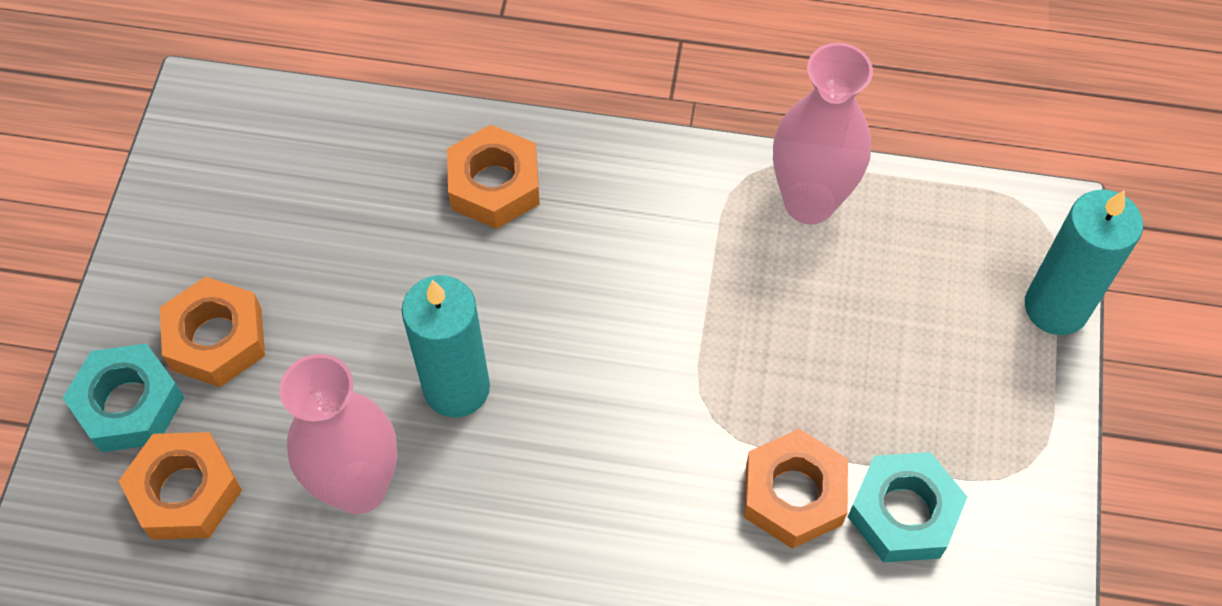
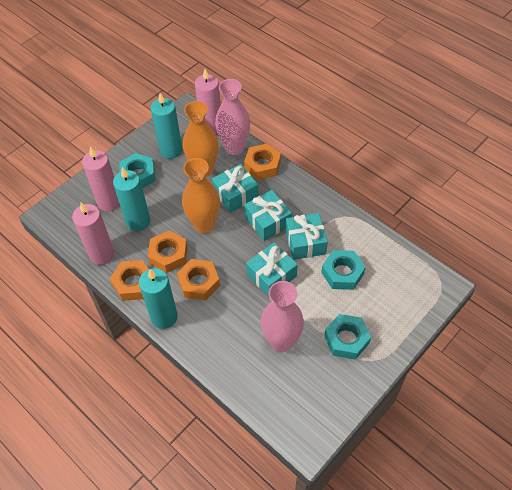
orange vase: 0 -> 2
pink candle: 0 -> 3
turquoise candle: 2 -> 3
turquoise gift: 0 -> 4
turquoise nut: 2 -> 3

